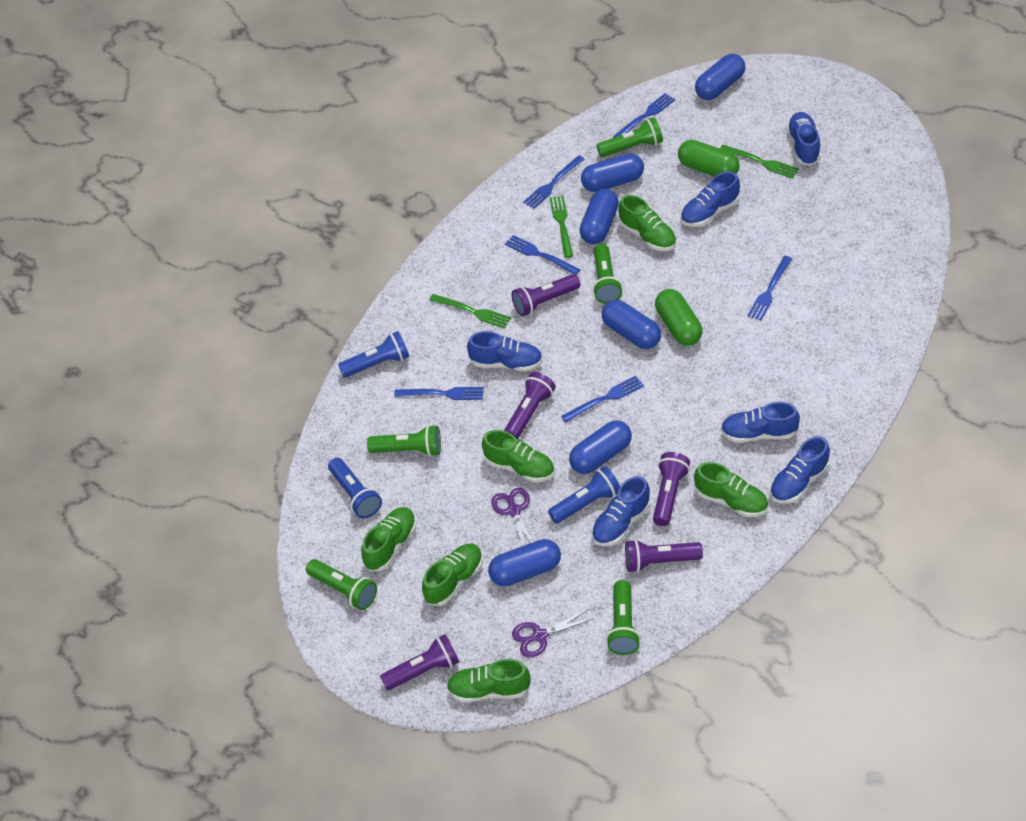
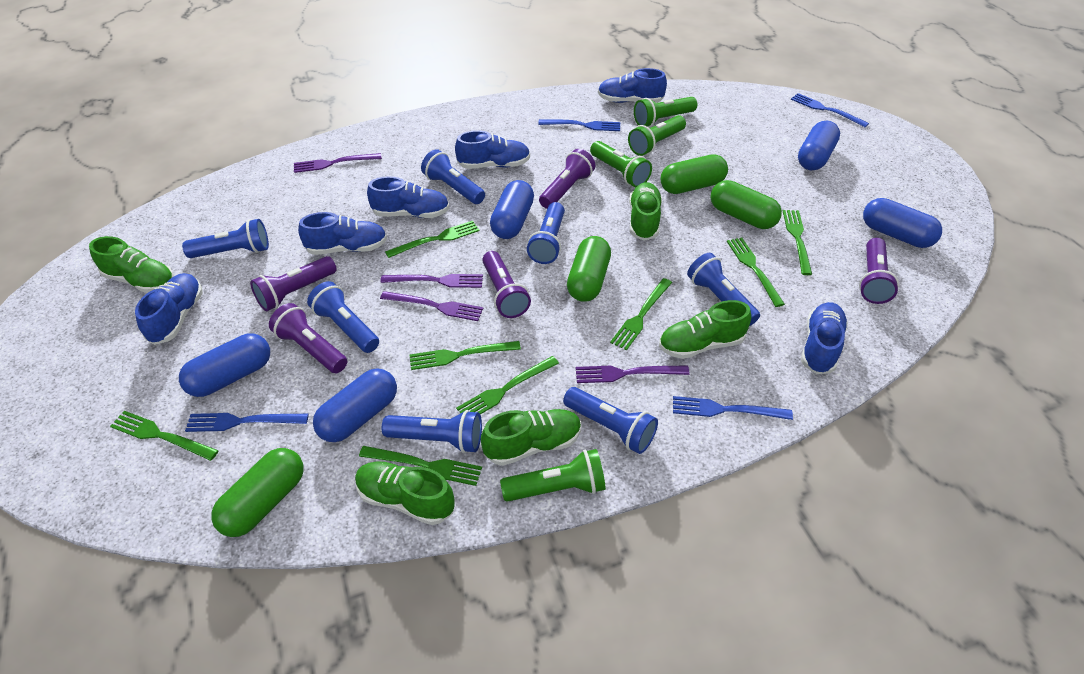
blue capsule: 6 -> 5
blue flashlight: 3 -> 7
blue fork: 6 -> 4
green capsule: 2 -> 4
green flashlight: 5 -> 4
green fork: 3 -> 8
green shoe: 6 -> 5
purple fork: 0 -> 4
purple scissors: 2 -> 0

